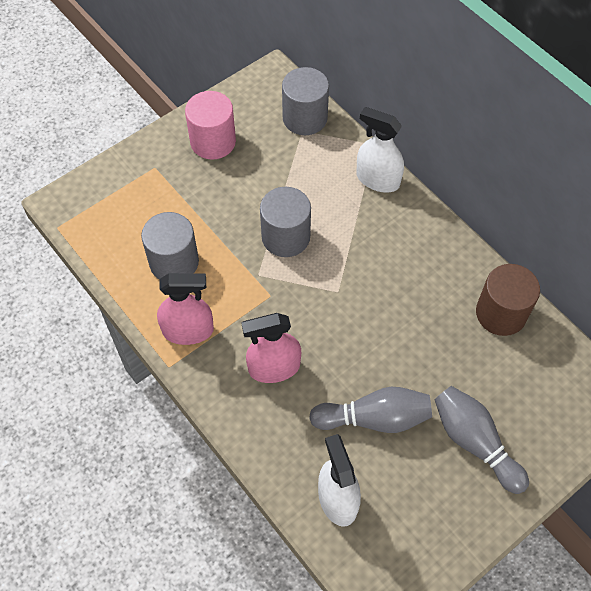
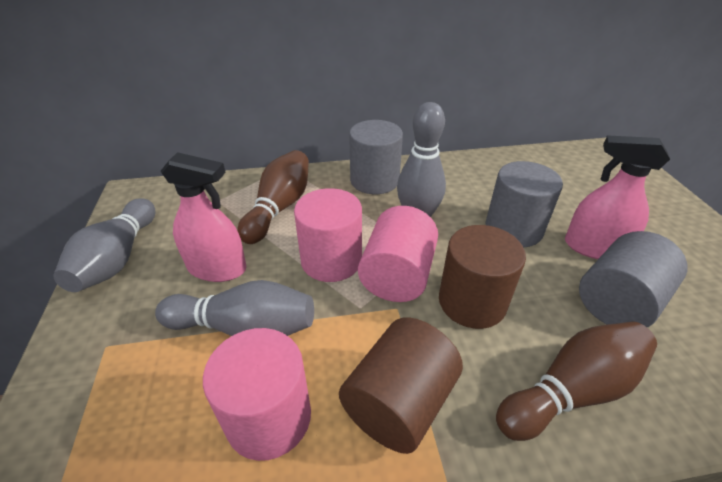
brown bowling pin: 0 -> 2
brown cylinder: 1 -> 2
grey bowling pin: 2 -> 3
pink cylinder: 1 -> 3
white spray bottle: 2 -> 0

